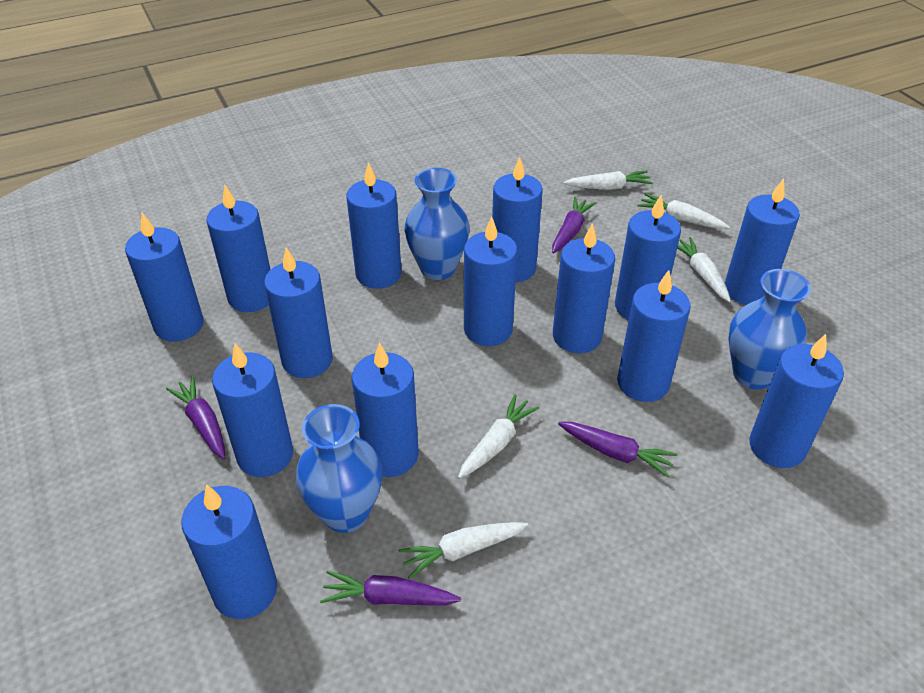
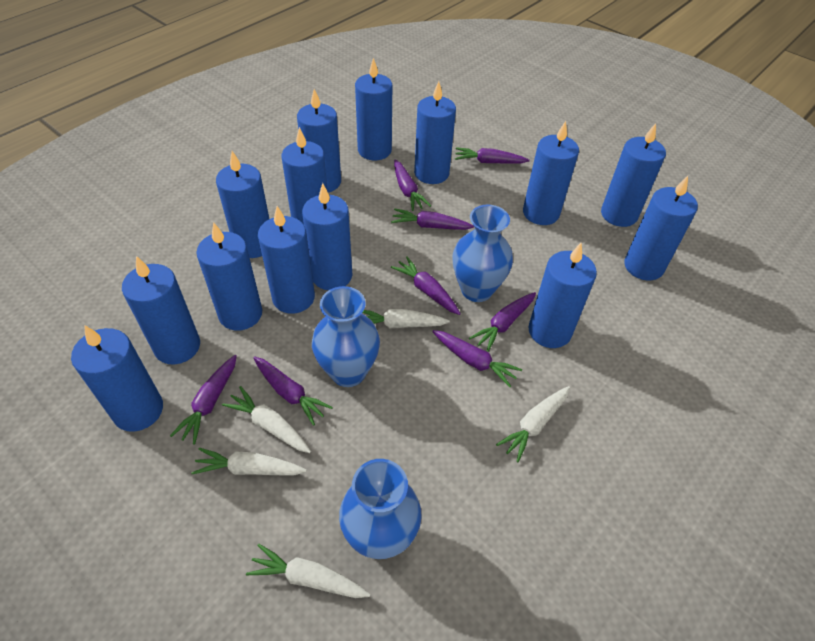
purple carrot: 4 -> 8

